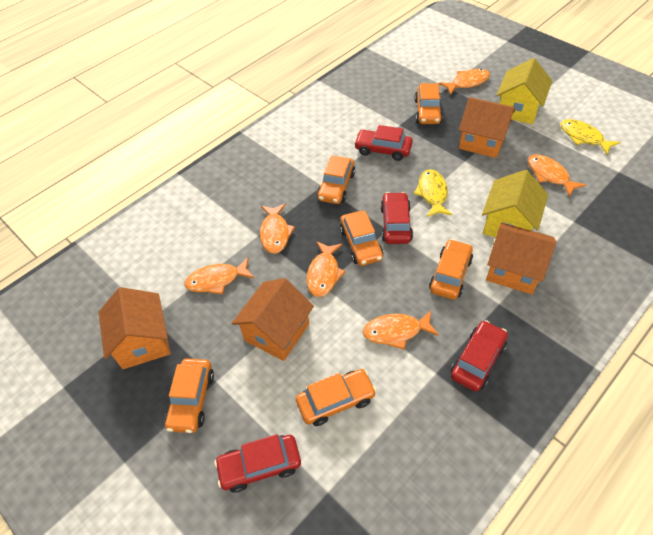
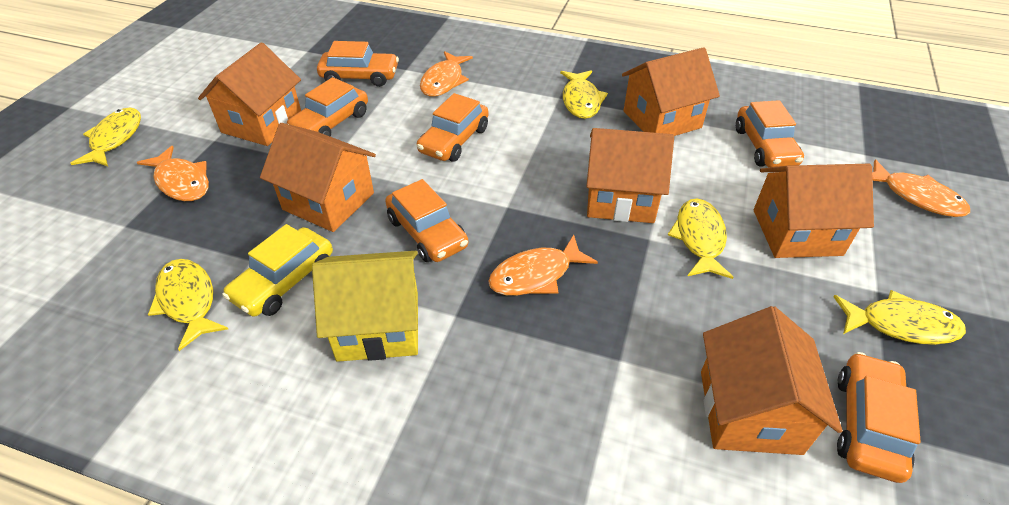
orange fish: 6 -> 4
orange house: 4 -> 6
red car: 4 -> 0
yellow car: 0 -> 1
yellow fish: 2 -> 5
yellow house: 2 -> 1

